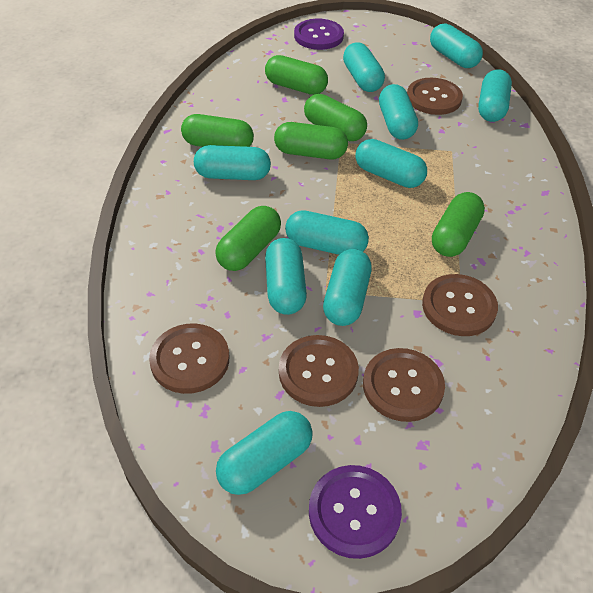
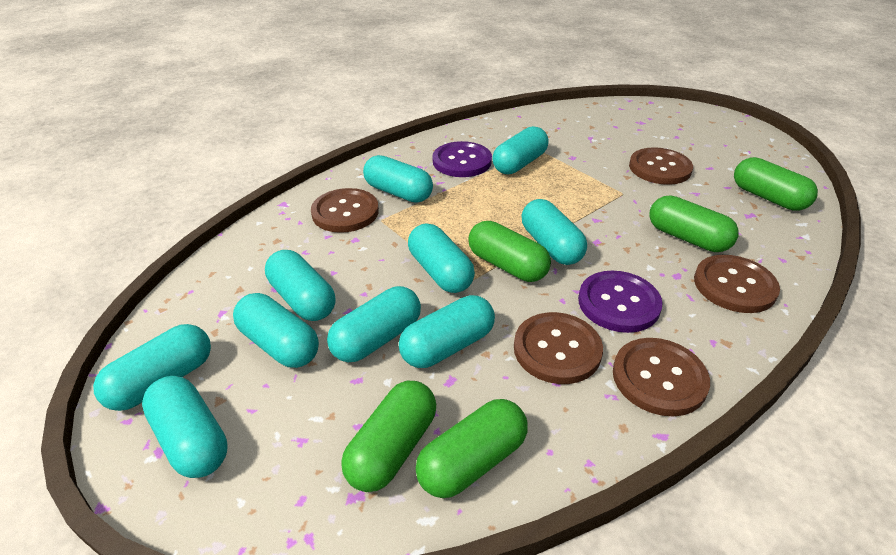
green capsule: 6 -> 5

